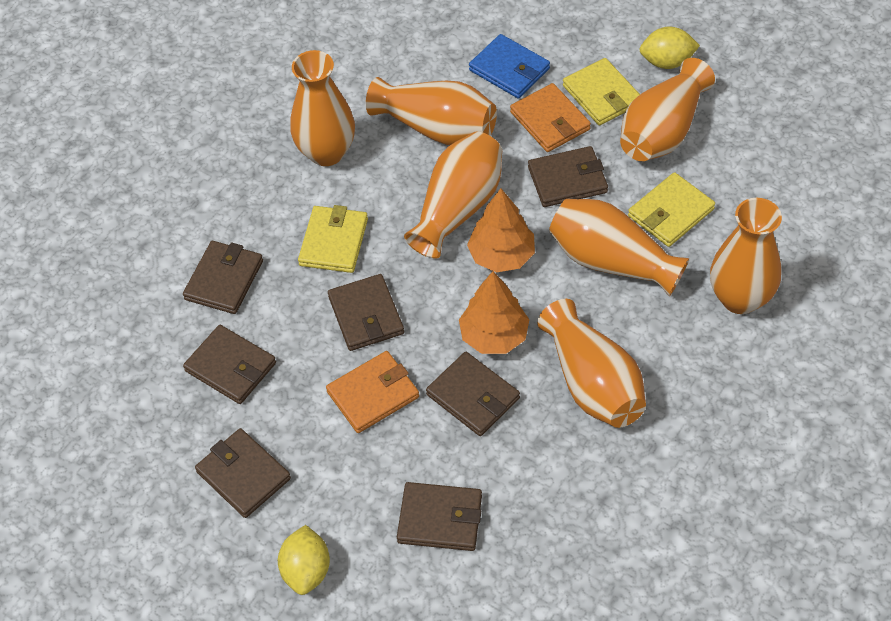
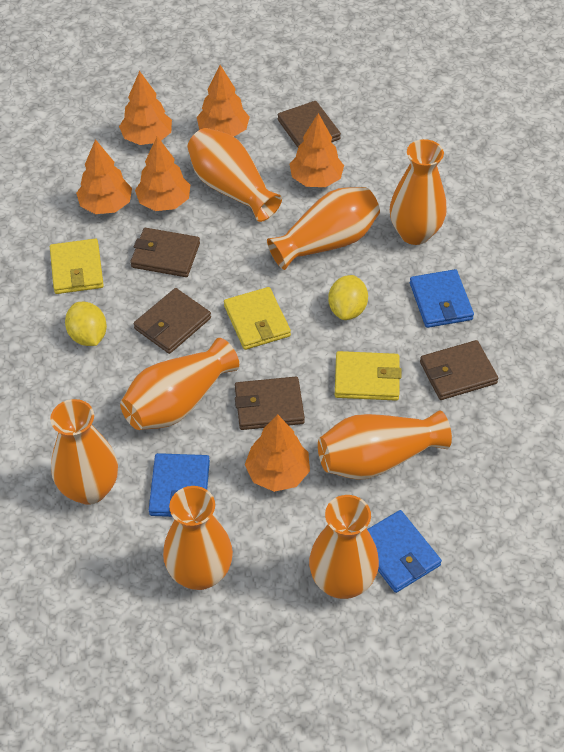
blue wallet: 1 -> 3
brown wallet: 7 -> 5
orange tree: 2 -> 6
orange vase: 7 -> 8
orange wallet: 2 -> 0

